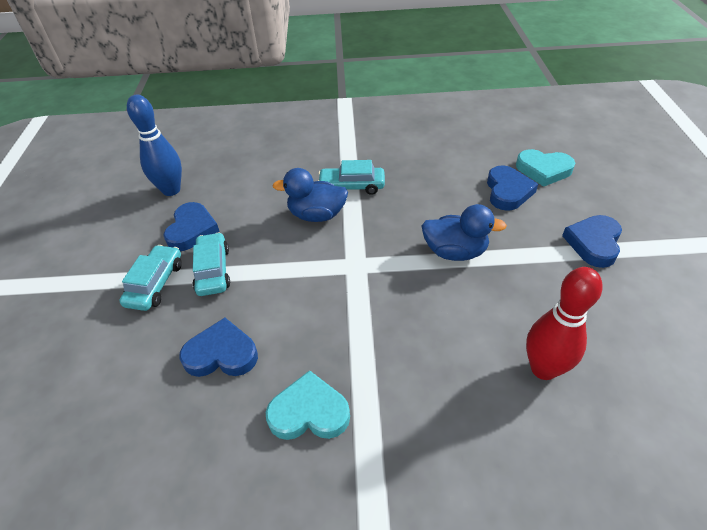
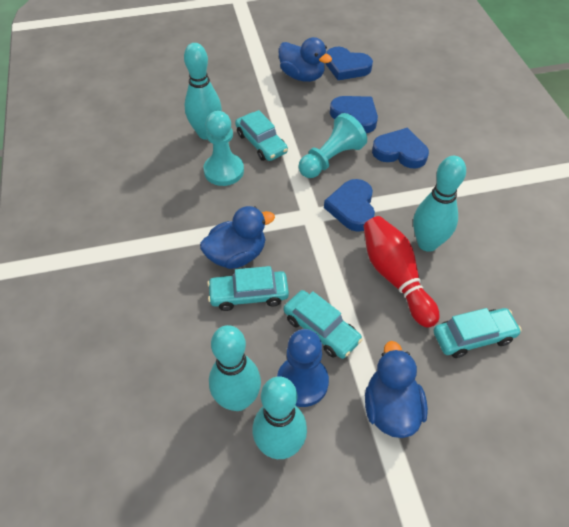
blue bowling pin: 1 -> 0
blue duck: 2 -> 3
blue pawn: 0 -> 1
turquoise bowling pin: 0 -> 4
turquoise car: 3 -> 4
turquoise heart: 2 -> 0
turquoise pawn: 0 -> 2

